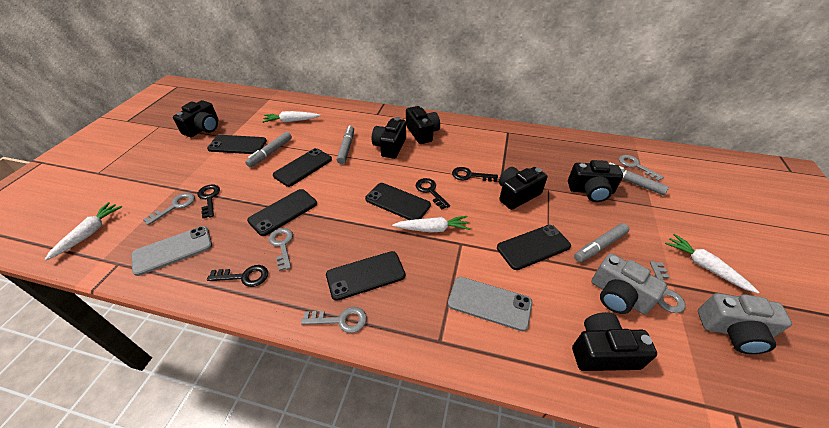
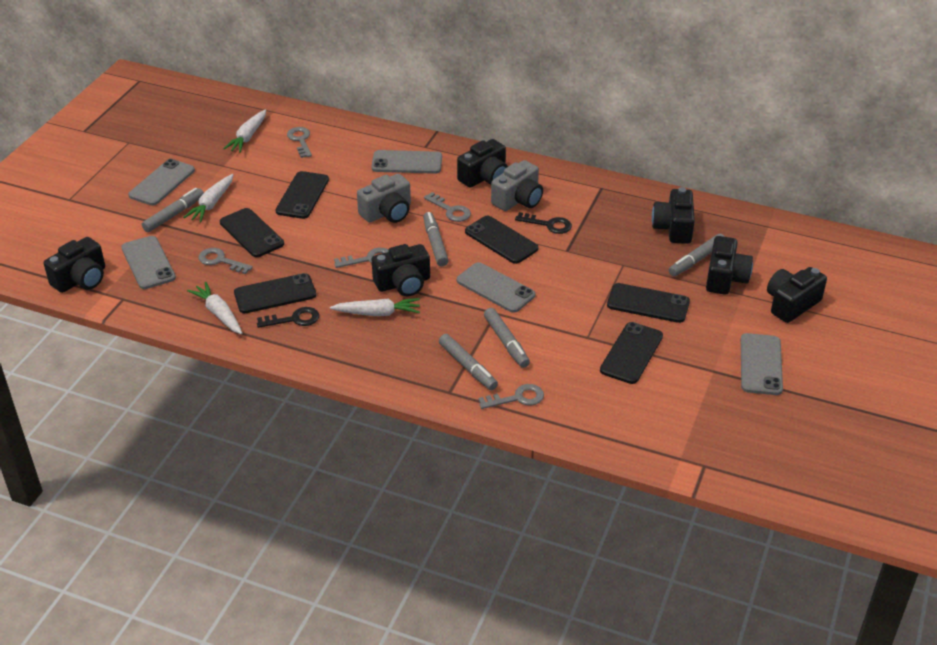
black key: 4 -> 2
grey marker: 4 -> 5
grey phone: 2 -> 5

